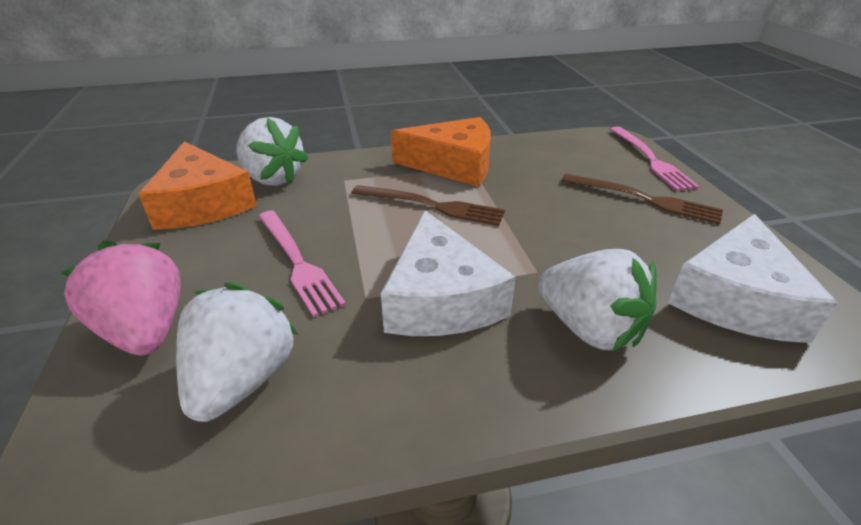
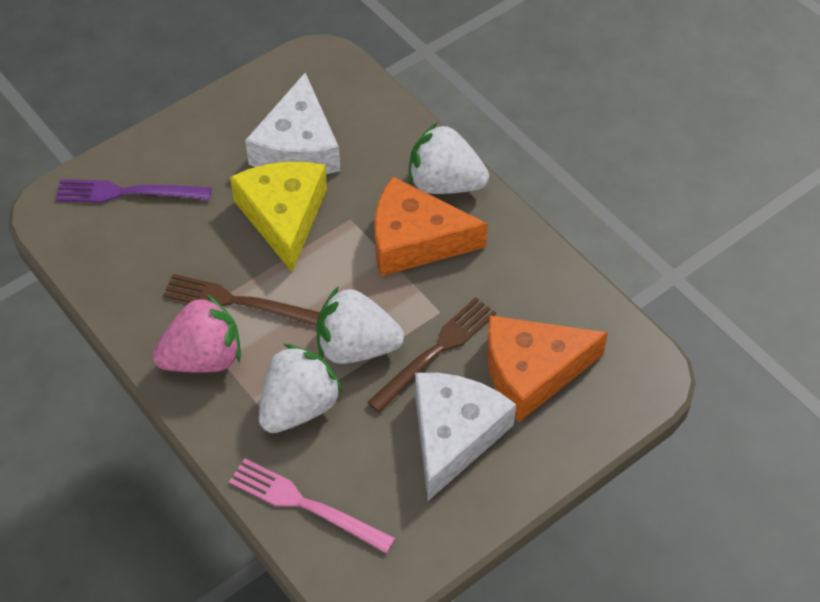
pink fork: 2 -> 1
purple fork: 0 -> 1
yellow cheese: 0 -> 1

